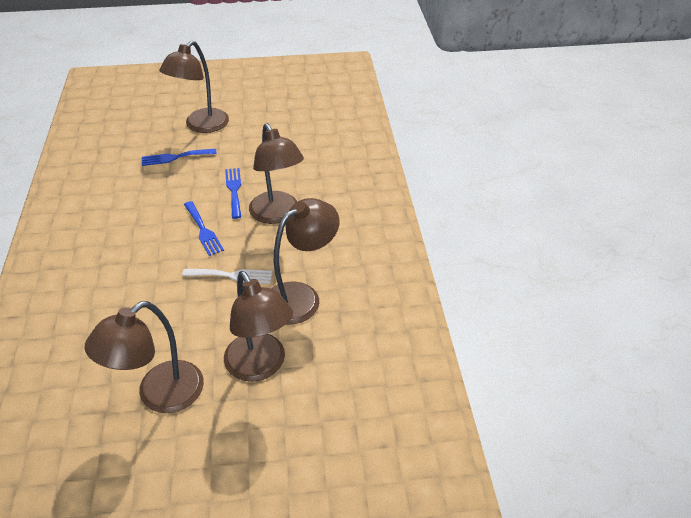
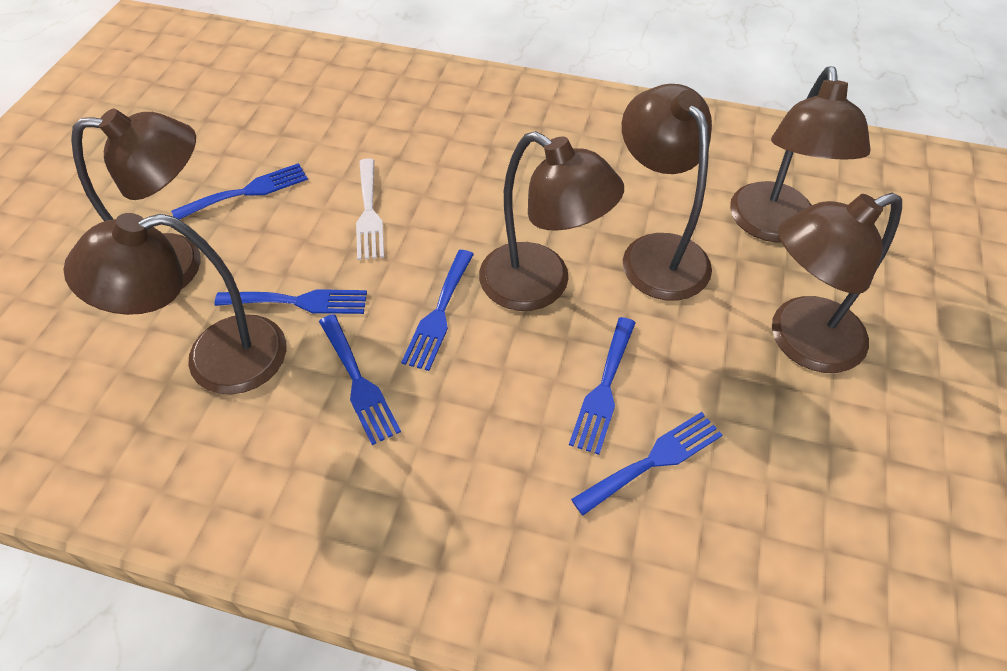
blue fork: 3 -> 6
brown lamp: 5 -> 6

